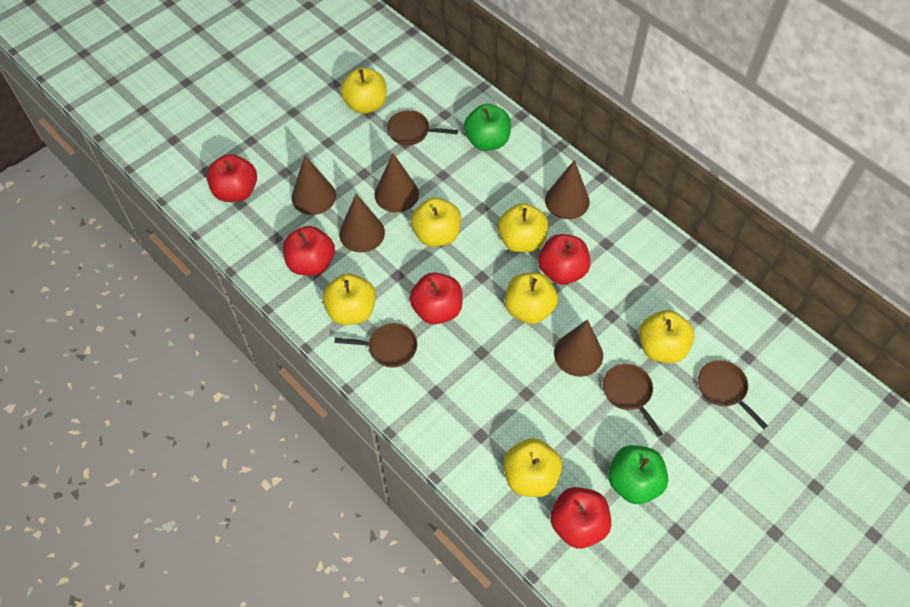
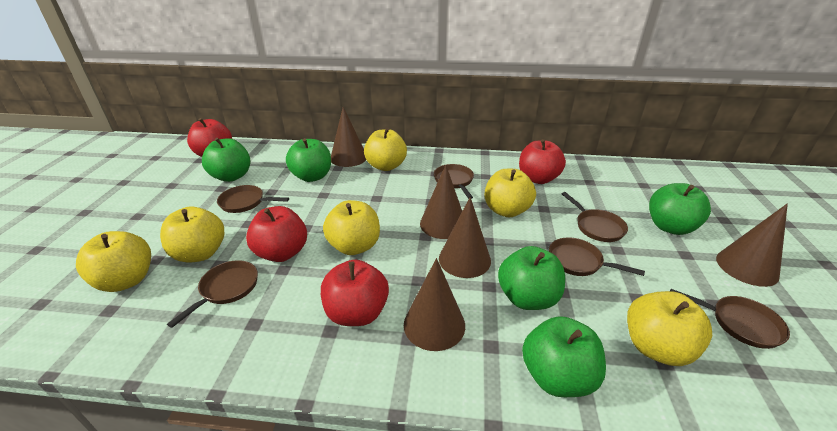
brown pan: 4 -> 6
green apple: 2 -> 5
red apple: 5 -> 4
yellow apple: 7 -> 6

